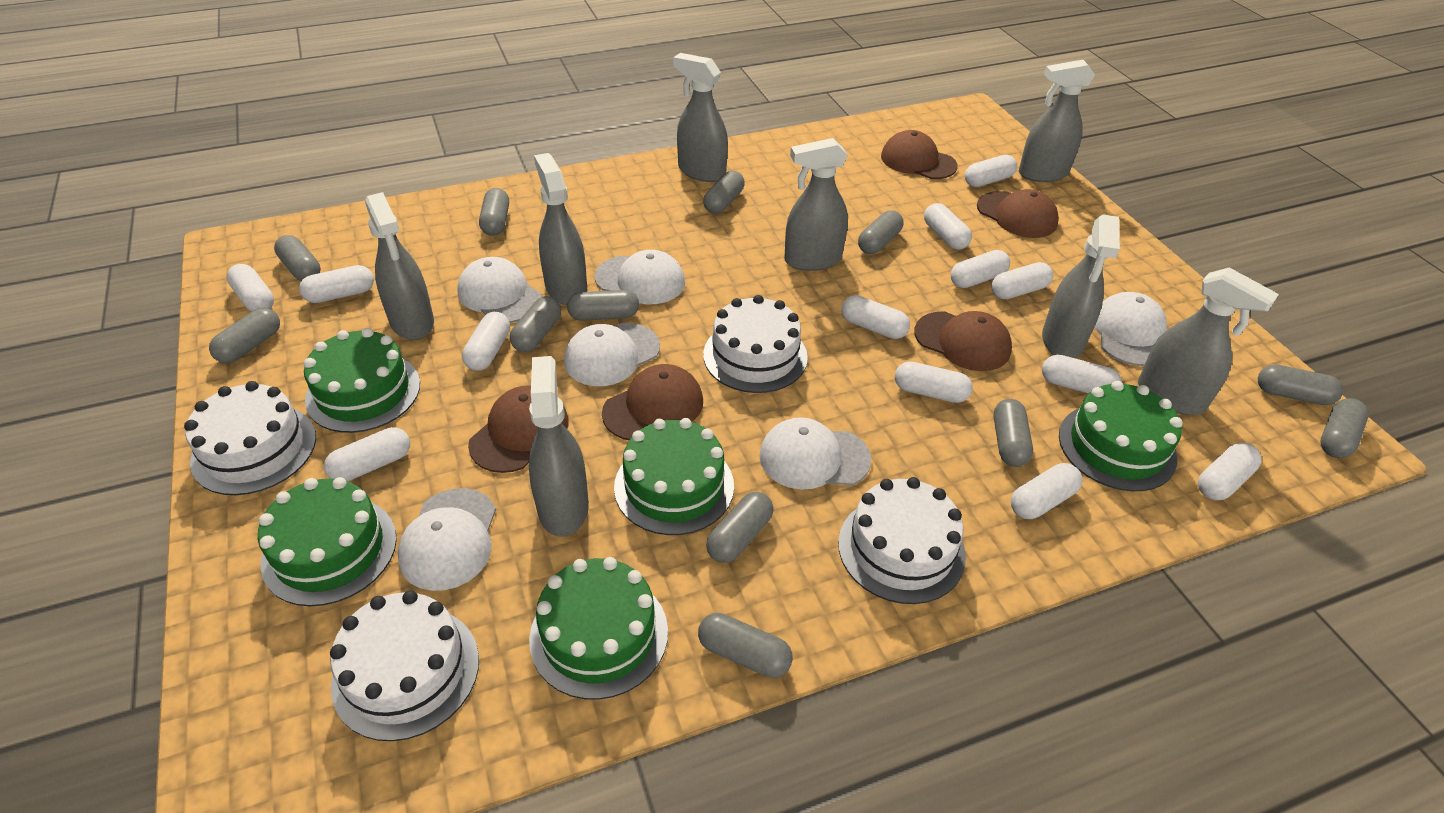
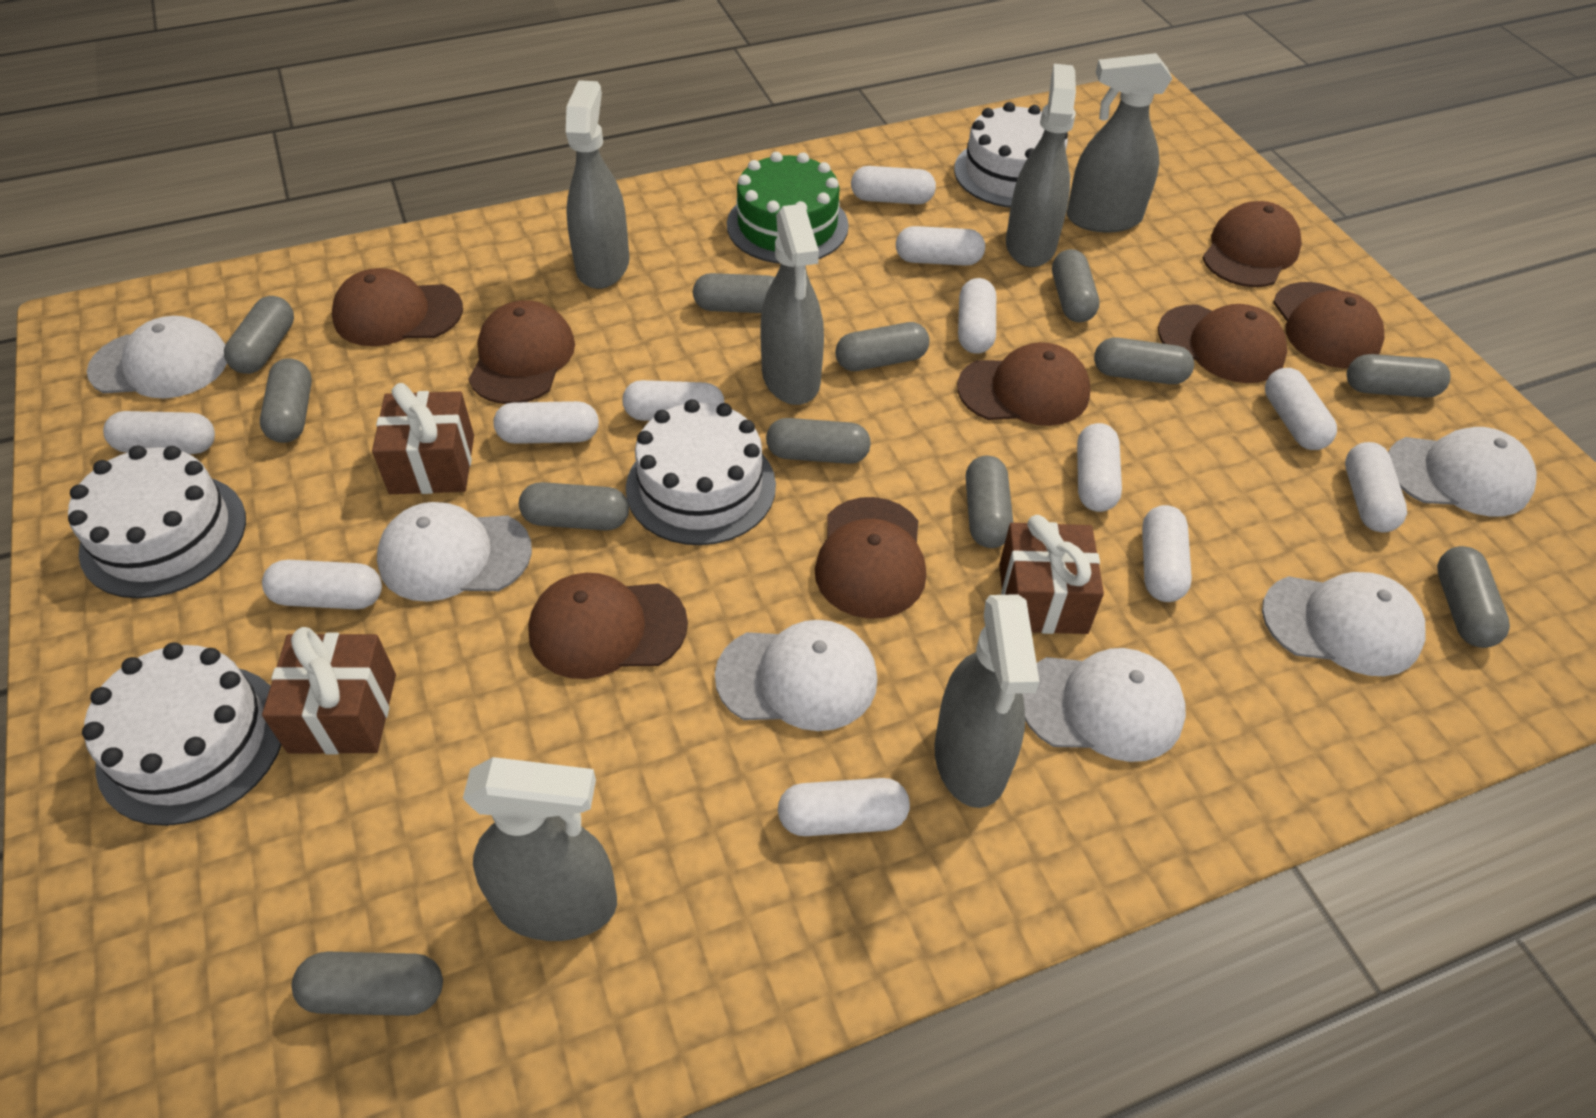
brown cap: 5 -> 8
brown gift: 0 -> 3
green cake: 5 -> 1
grey spray bottle: 8 -> 6
white capsule: 13 -> 12

